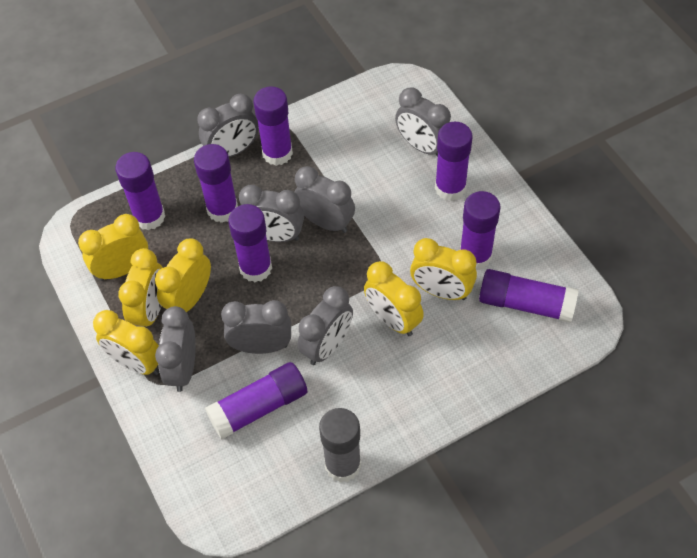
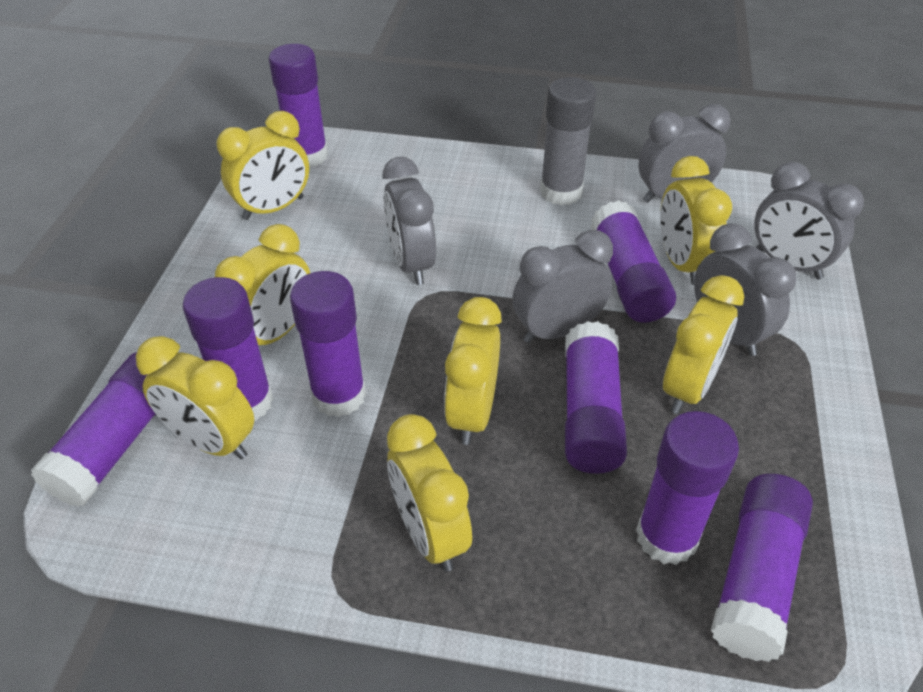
grey clock: 7 -> 5
yellow clock: 6 -> 7

